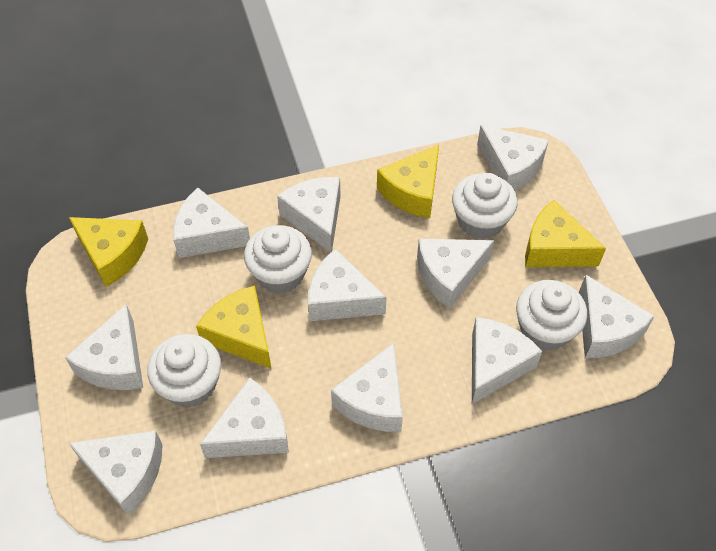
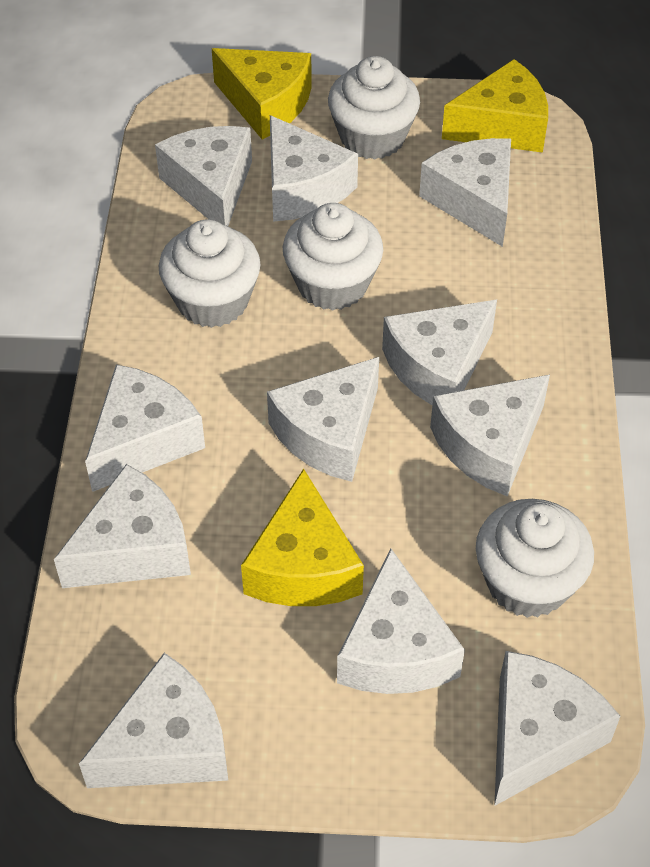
yellow cheese: 4 -> 3

